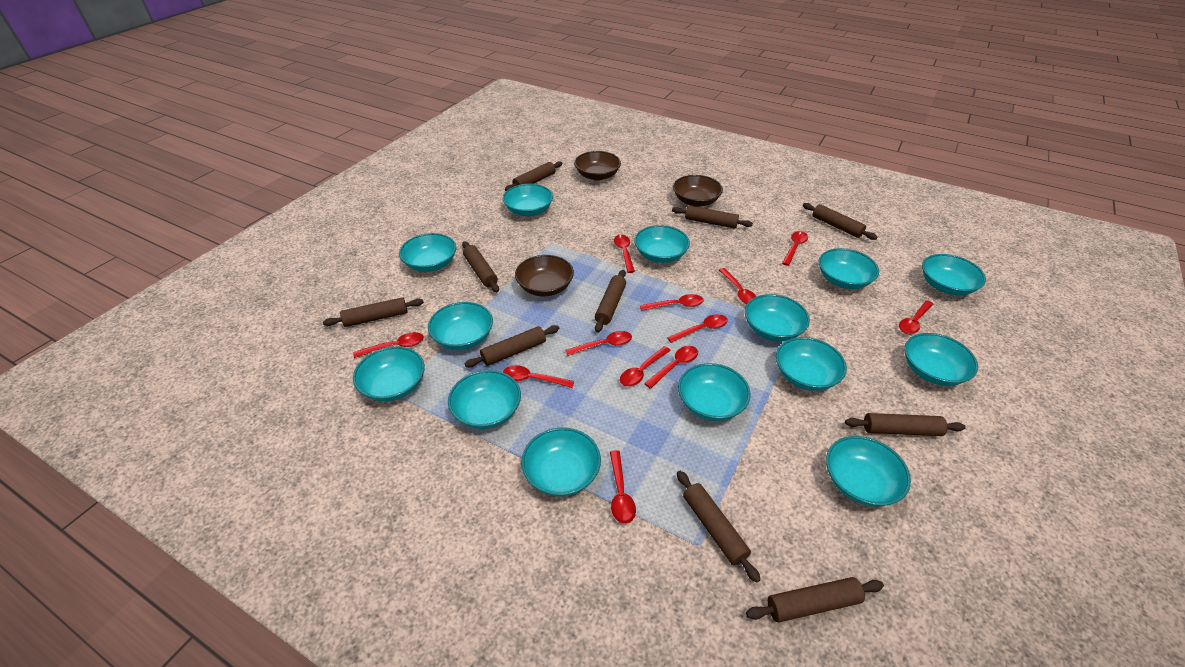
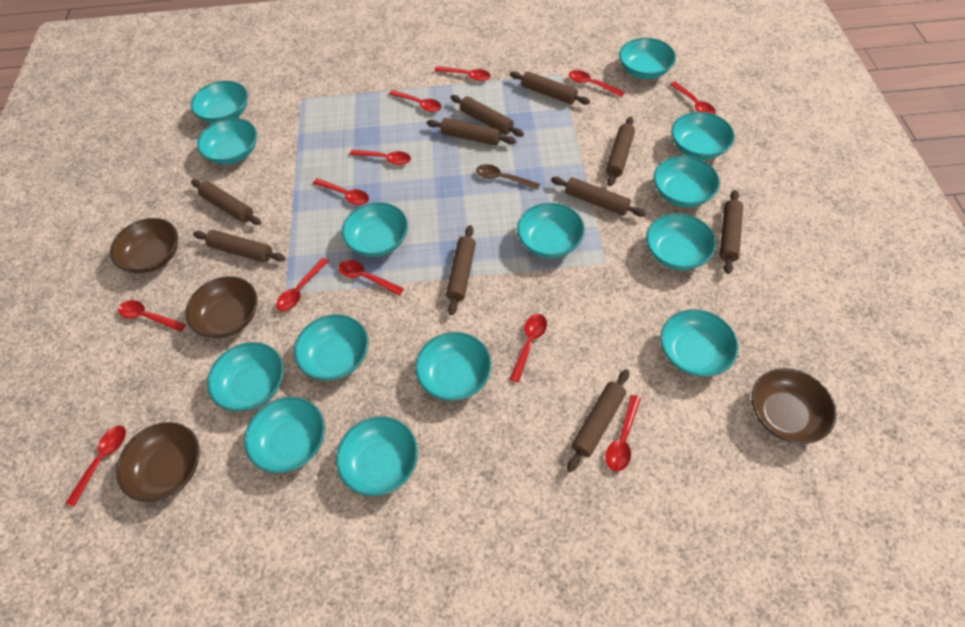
brown bowl: 3 -> 4
brown spoon: 0 -> 1

